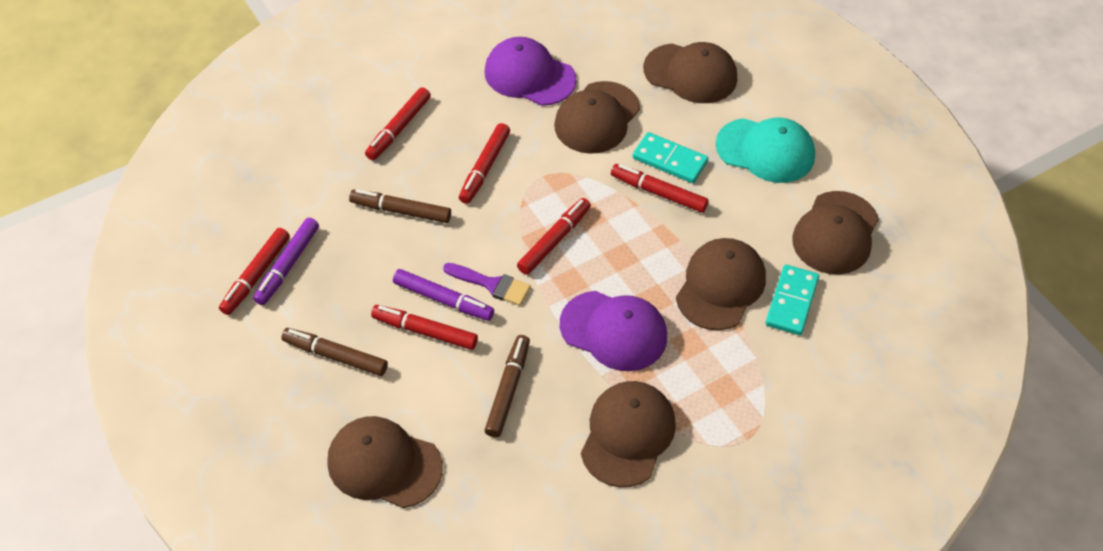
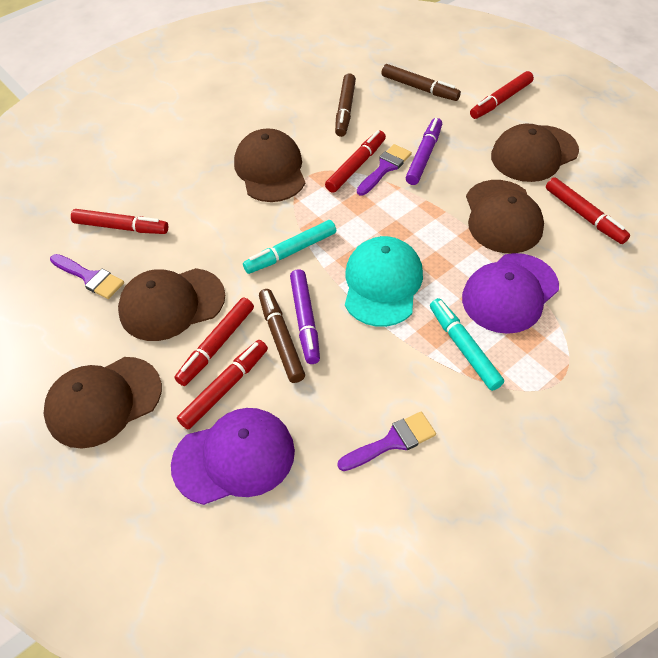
brown cap: 6 -> 5
purple brush: 1 -> 3
turquoise domino: 2 -> 0
turquoise marker: 0 -> 2

